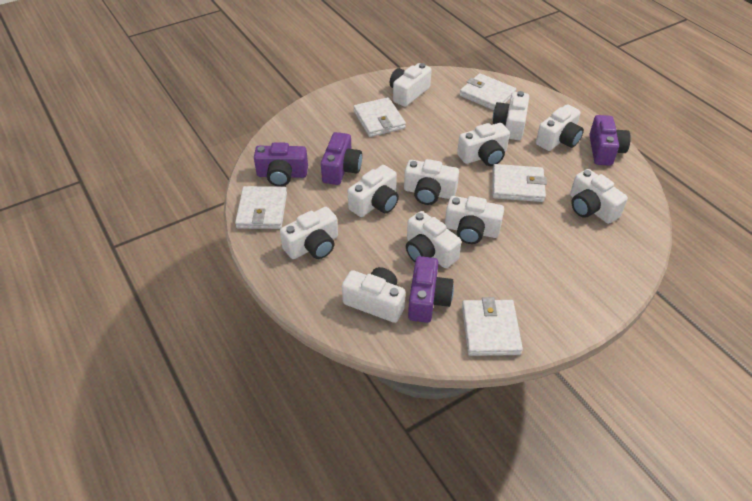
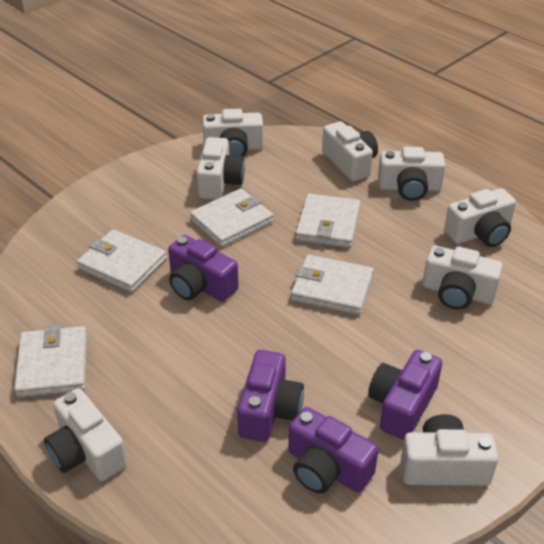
white camera: 11 -> 8

